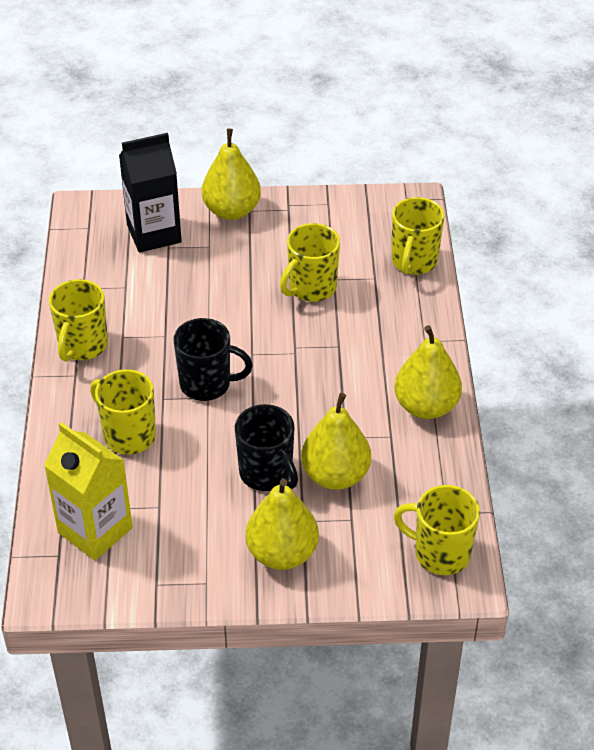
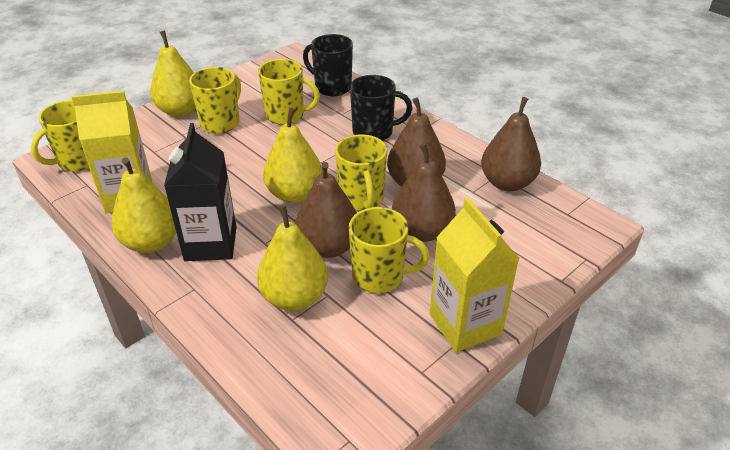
brown pear: 0 -> 4
yellow carton: 1 -> 2

